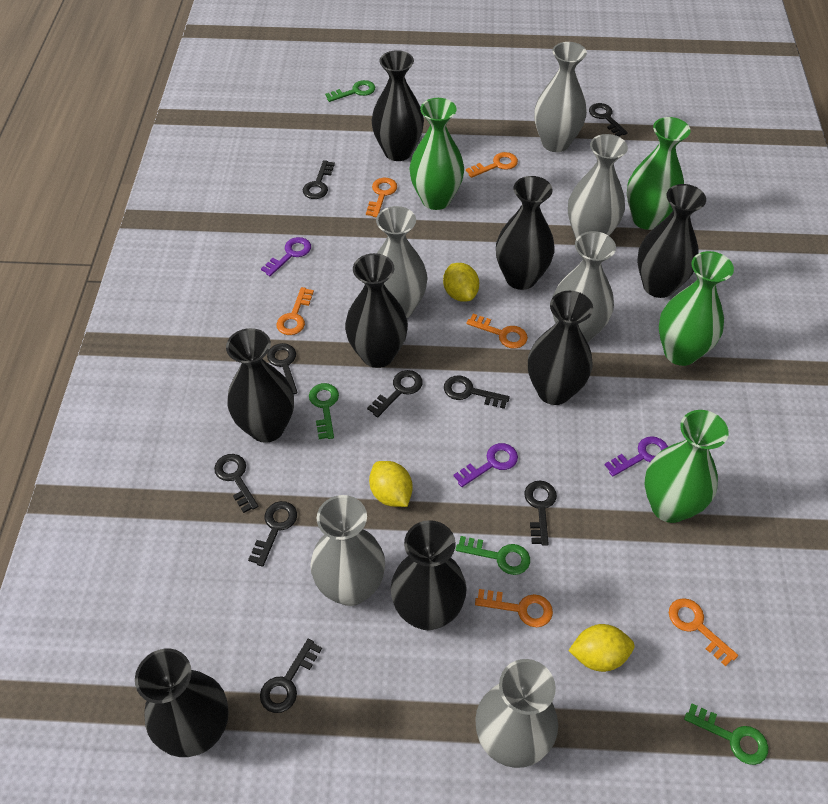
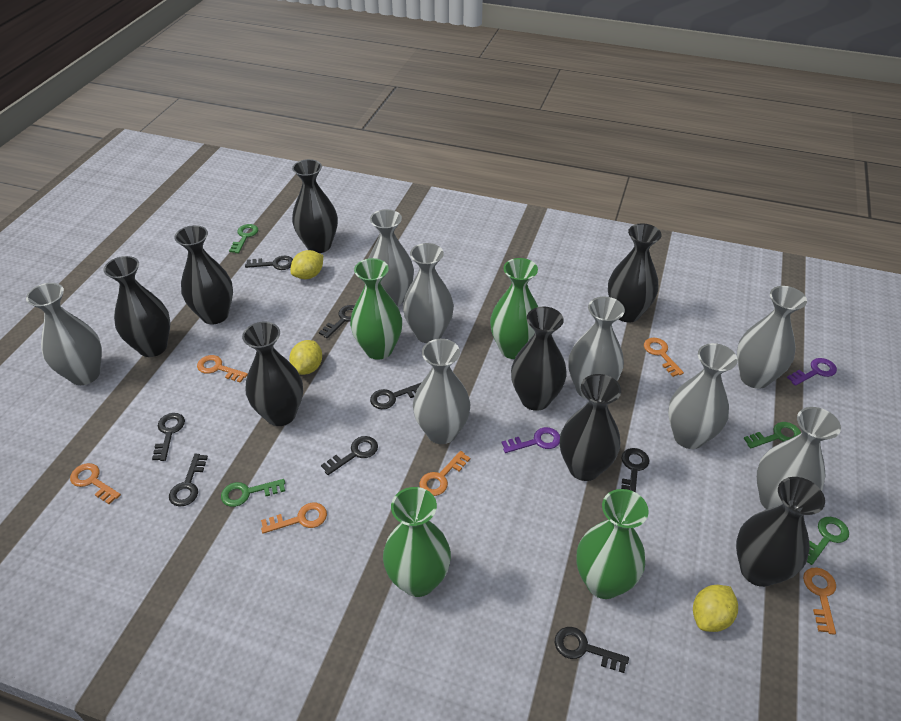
black key: 9 -> 8
grey vase: 6 -> 8
purple key: 3 -> 2

